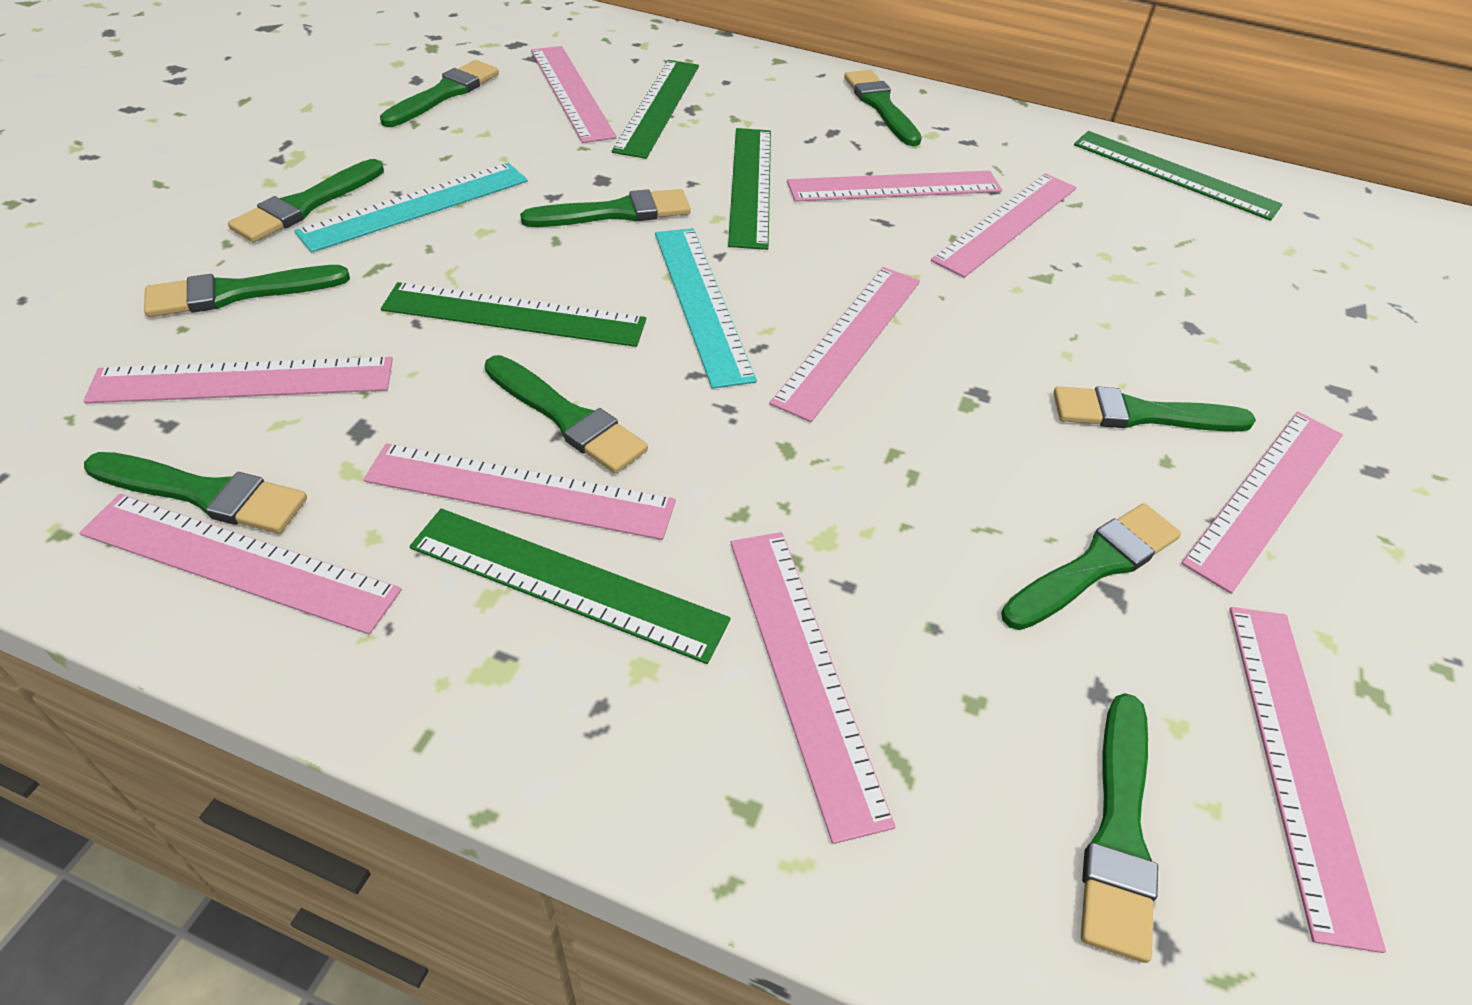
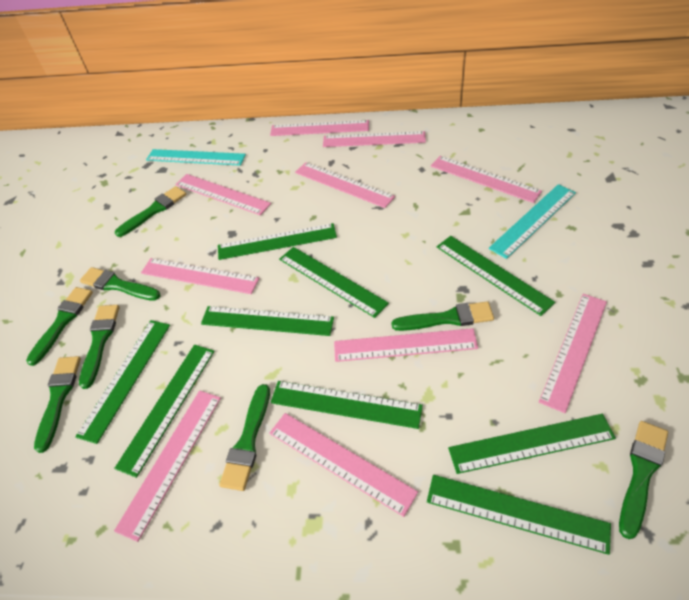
green brush: 10 -> 8
green ruler: 5 -> 9

